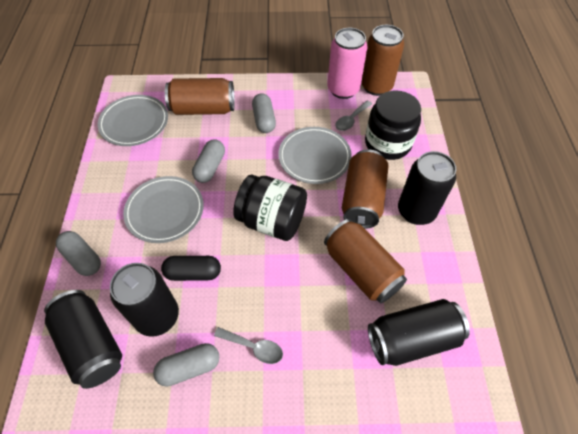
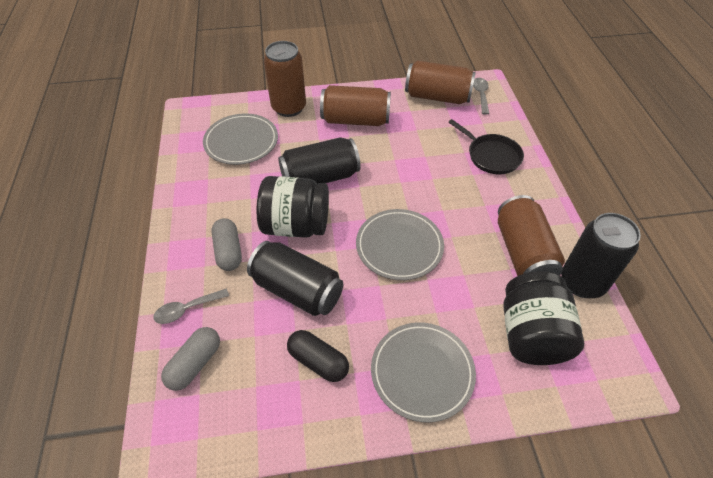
black can: 4 -> 3
black pan: 0 -> 1
grey capsule: 4 -> 2
pink can: 1 -> 0

